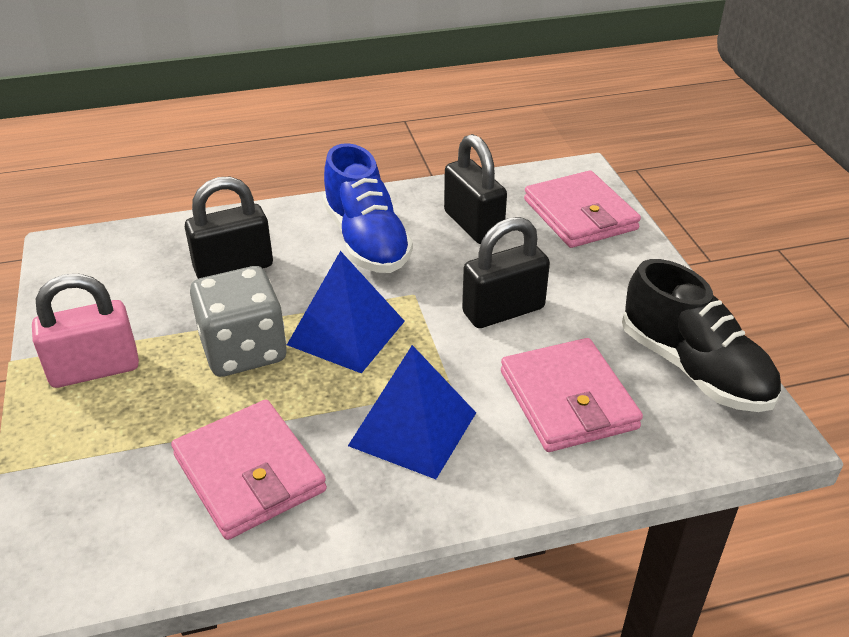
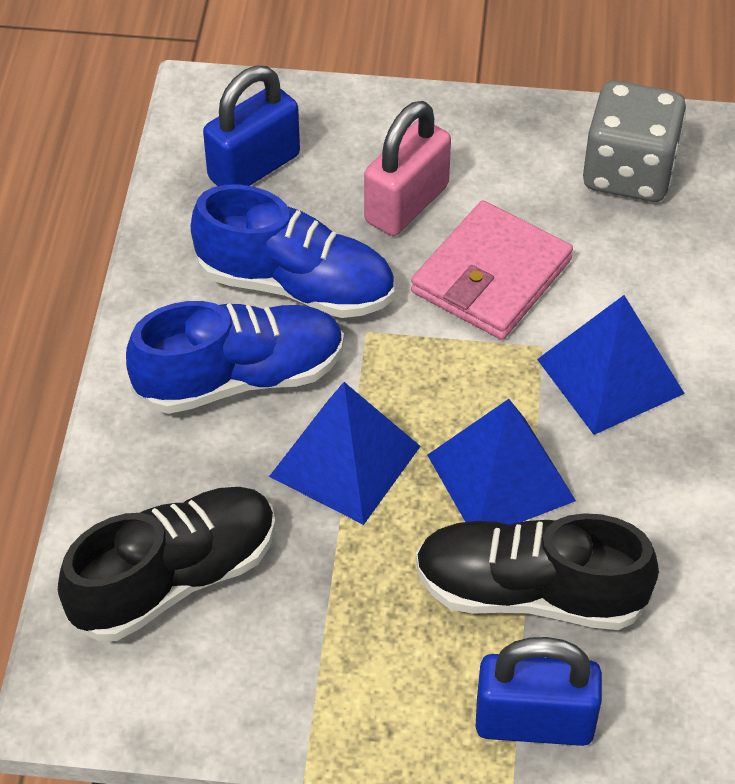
black padlock: 3 -> 0
black shoe: 1 -> 2
blue padlock: 0 -> 2
blue pyramid: 2 -> 3
blue shoe: 1 -> 2
pink wallet: 3 -> 1

